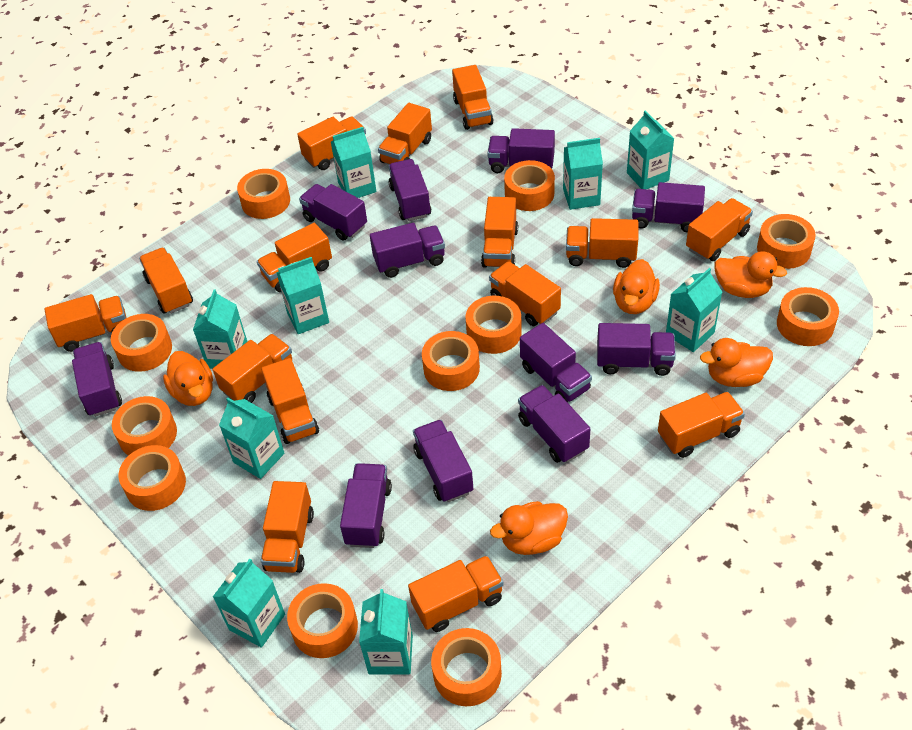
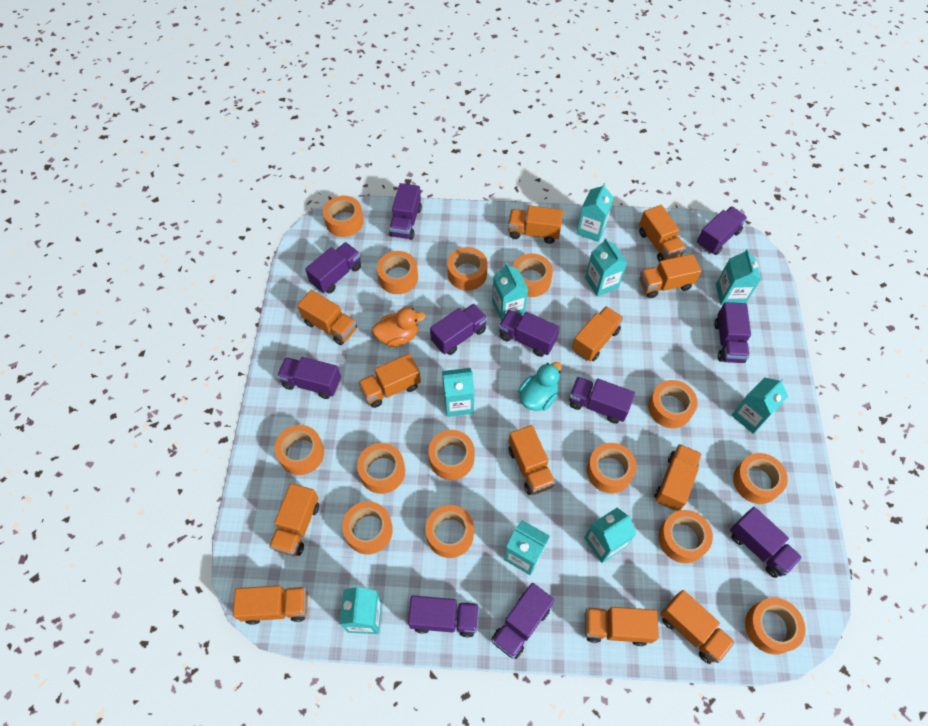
orange duck: 5 -> 1
orange tape: 11 -> 14
orange truck: 15 -> 12
turquoise duck: 0 -> 1

